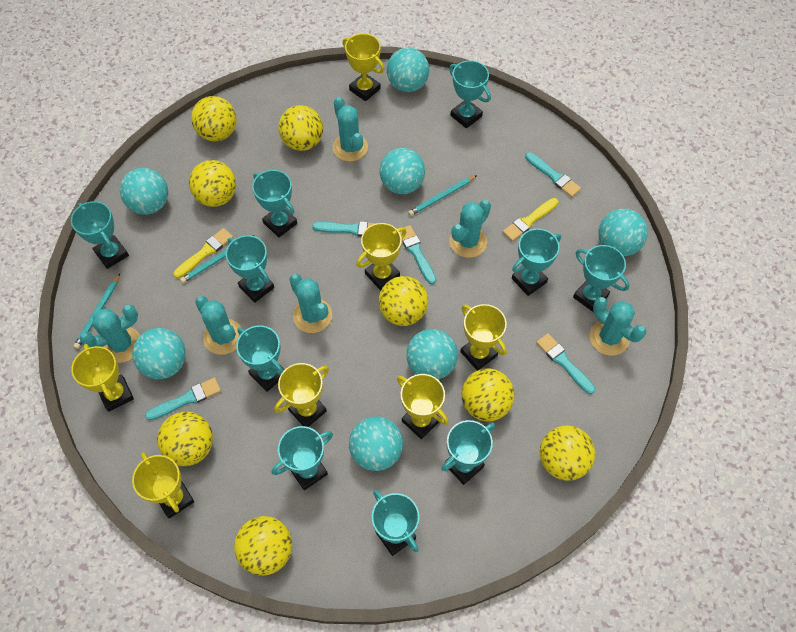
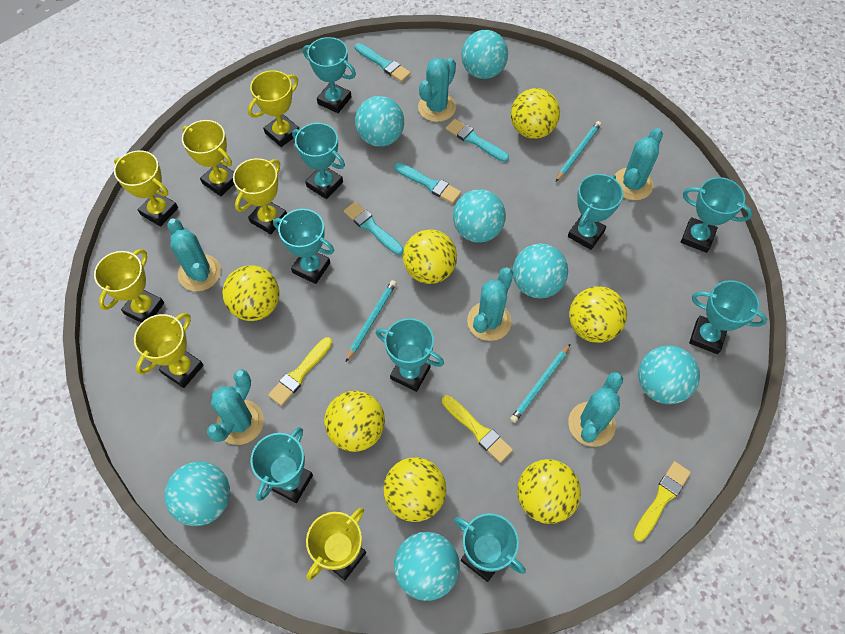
turquoise brush: 5 -> 4
turquoise trophy: 10 -> 9
yellow ball: 8 -> 7
yellow brush: 2 -> 3

